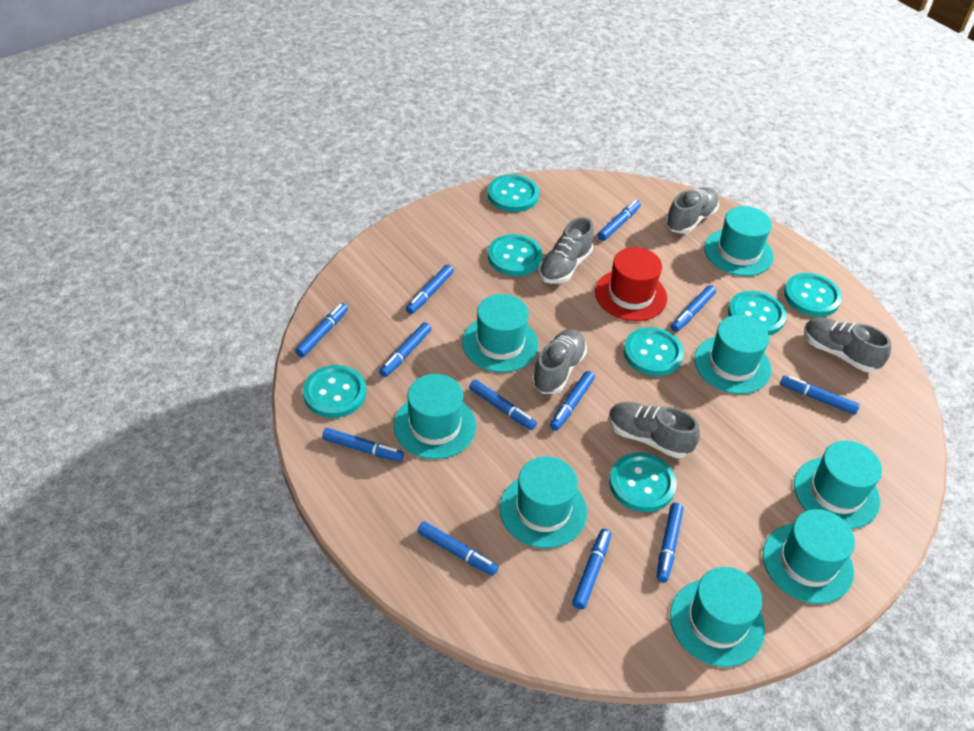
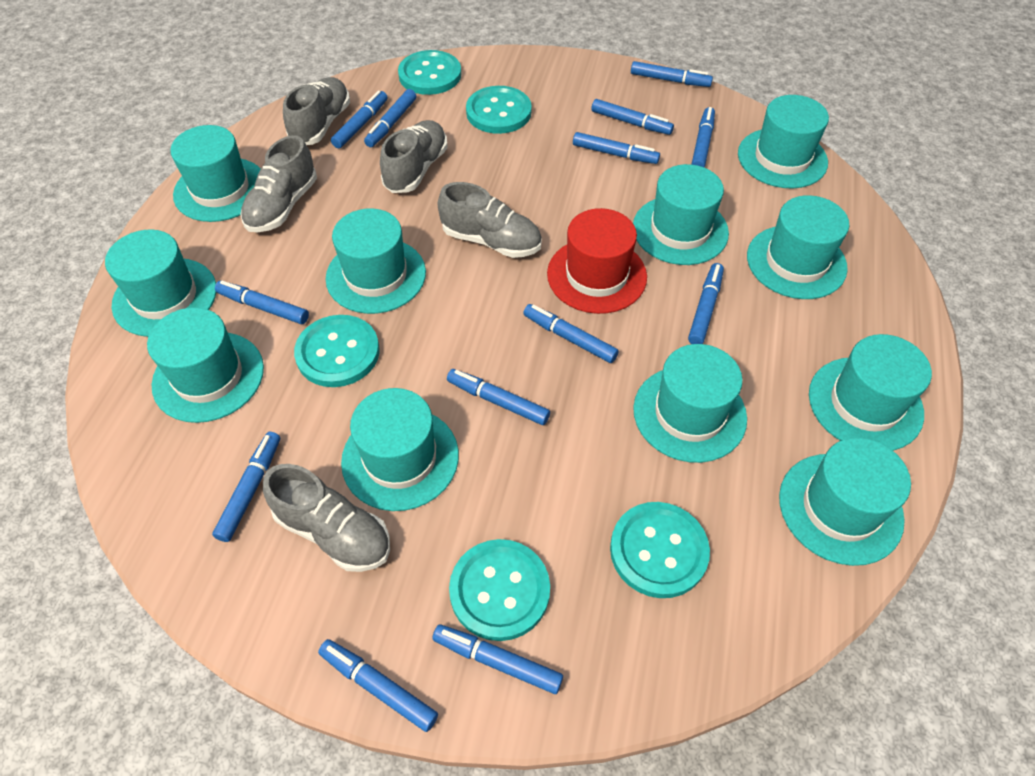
blue marker: 12 -> 13
turquoise button: 7 -> 5
turquoise hat: 8 -> 11

